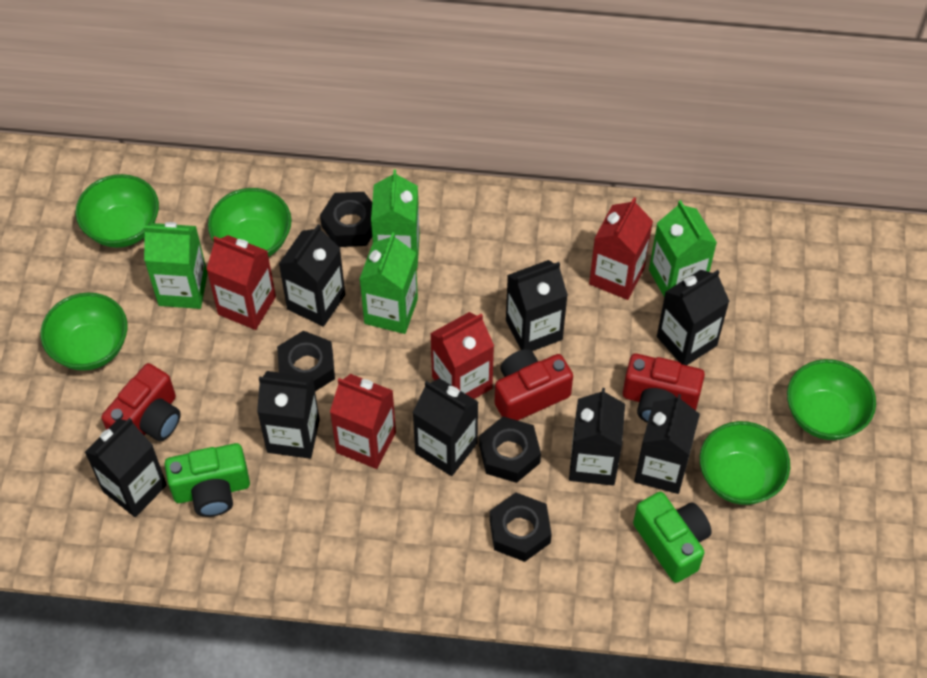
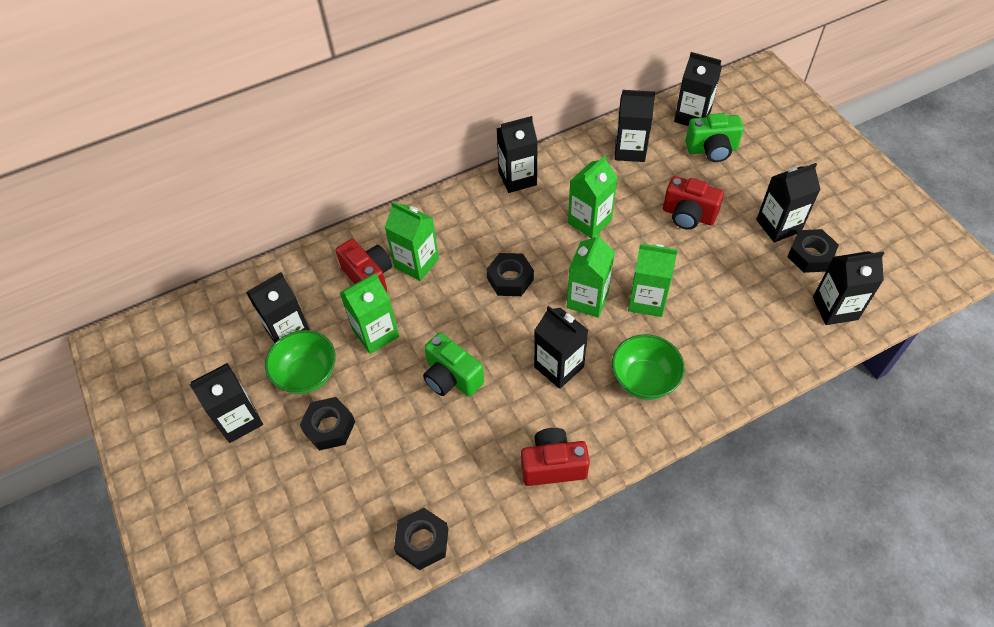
green bowl: 5 -> 2
green carton: 4 -> 5
red carton: 4 -> 0

